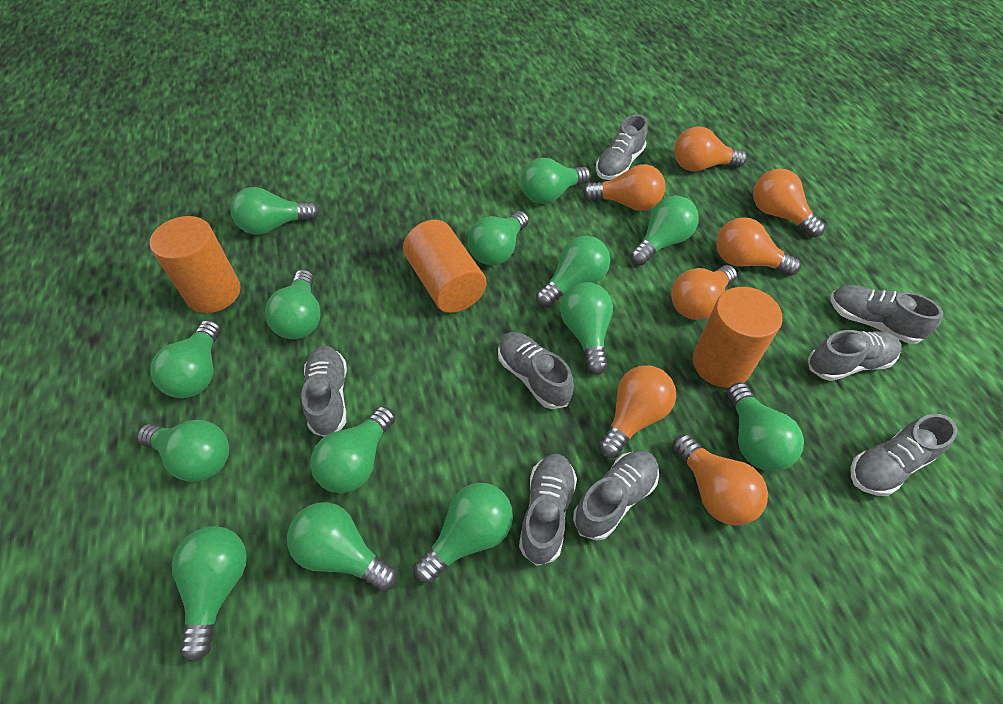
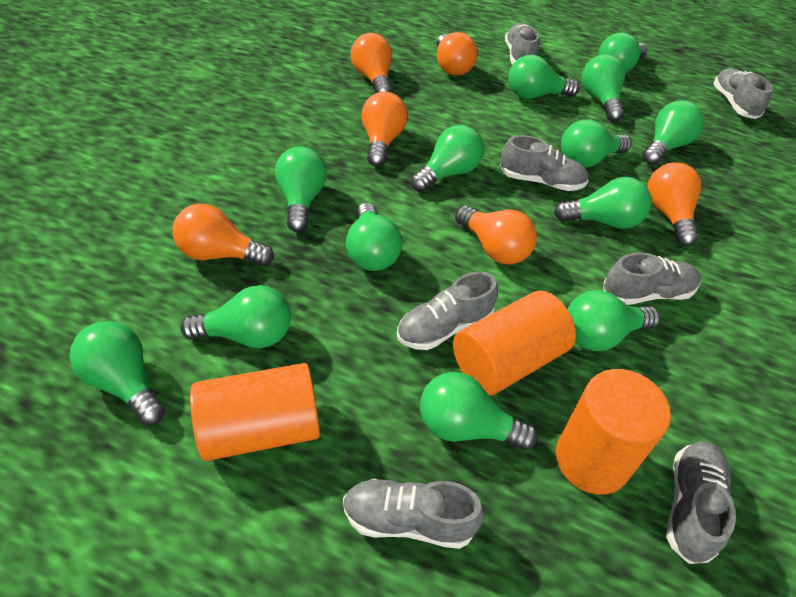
green light bulb: 14 -> 13
grey shoe: 8 -> 7
orange light bulb: 7 -> 6

